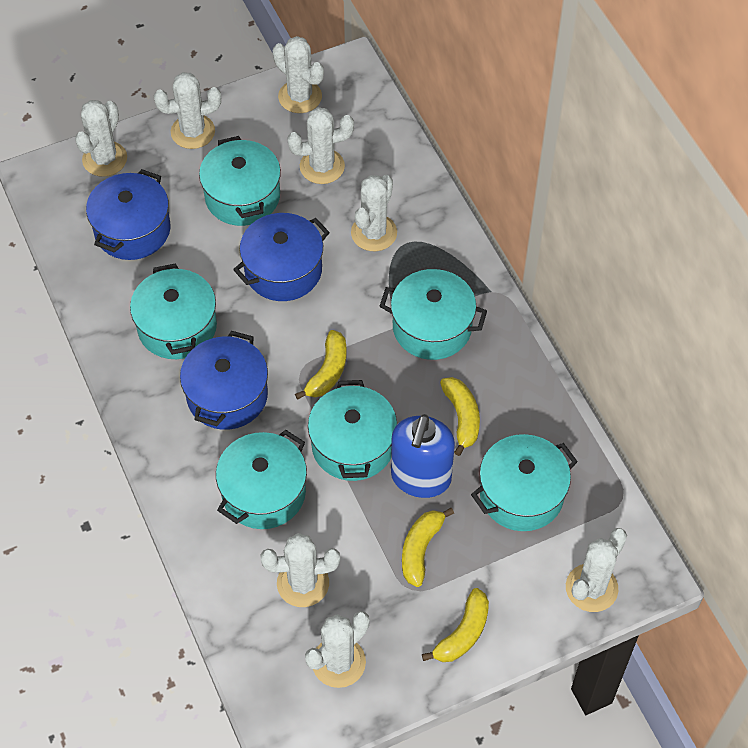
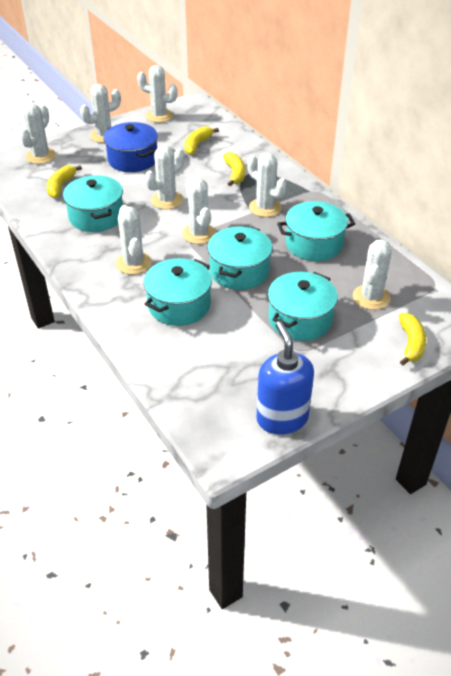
blue pot: 3 -> 1
turquoise pot: 6 -> 5

